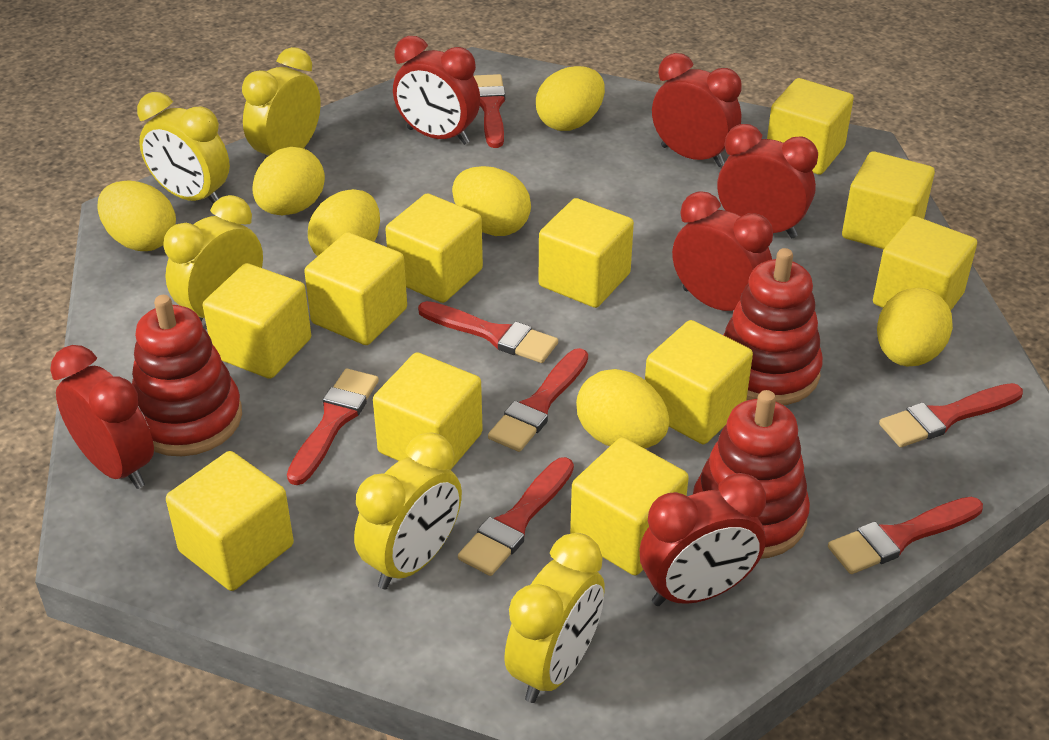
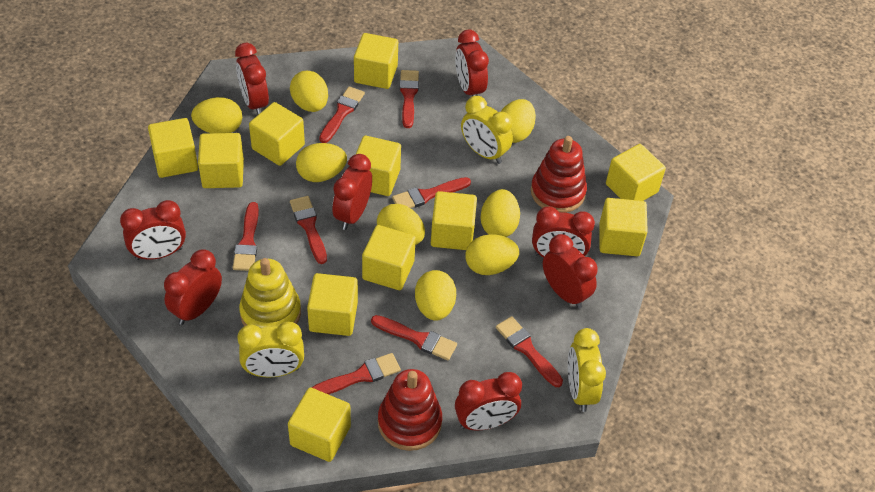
red brush: 7 -> 8
red clock: 6 -> 8
red stacking toy: 3 -> 2
yellow clock: 5 -> 3
yellow egg: 7 -> 8
yellow stacking toy: 0 -> 1

